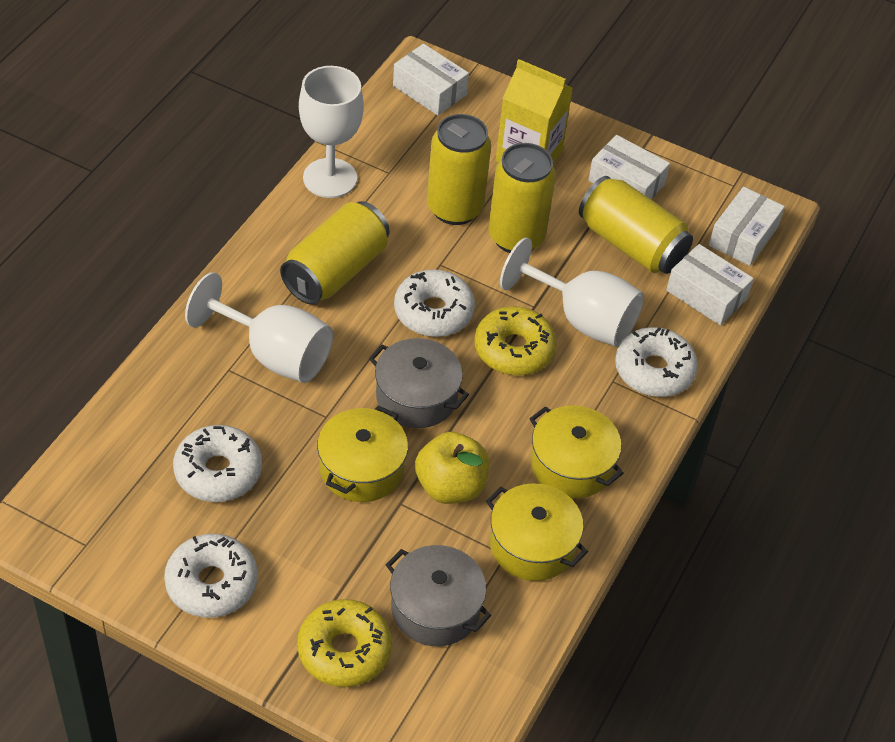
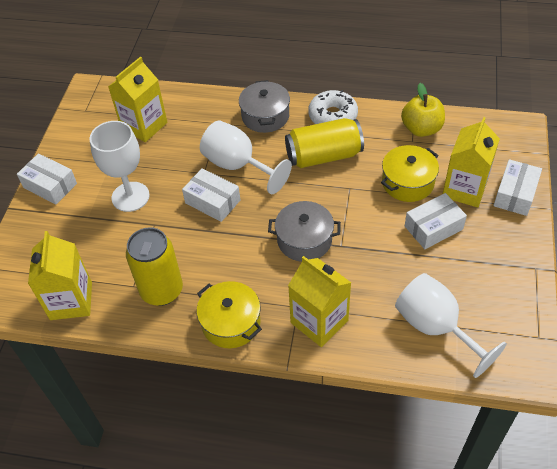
white donut: 4 -> 1
yellow can: 4 -> 2
yellow carton: 1 -> 4
yellow donut: 2 -> 0
yellow pot: 3 -> 2

